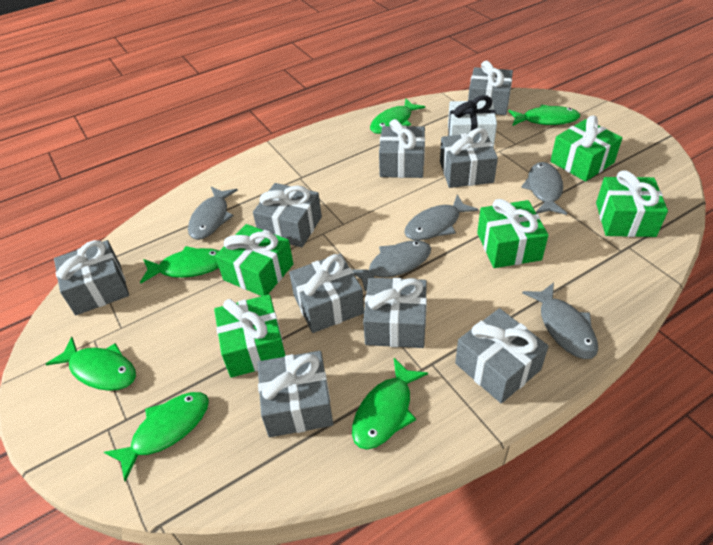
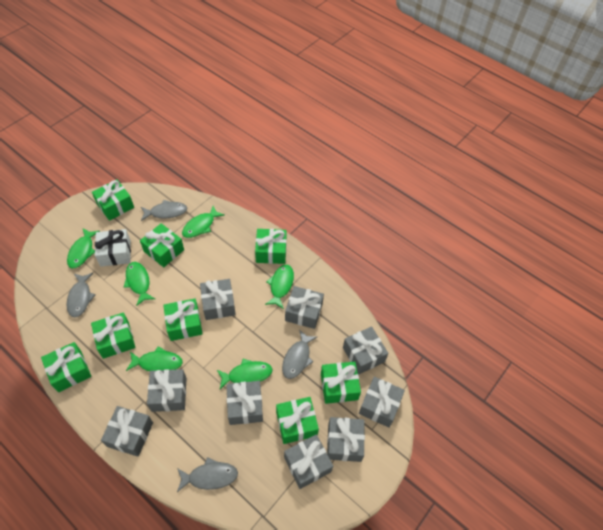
green gift: 5 -> 8
grey fish: 5 -> 4

